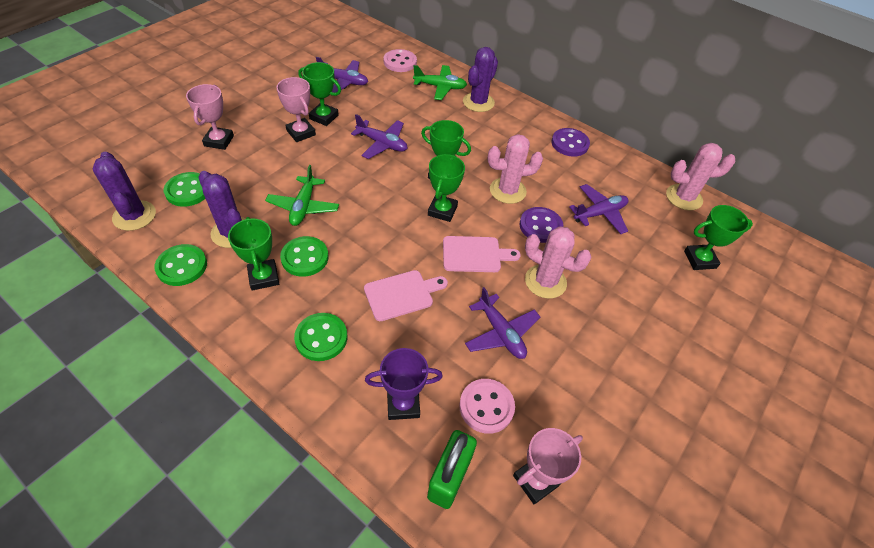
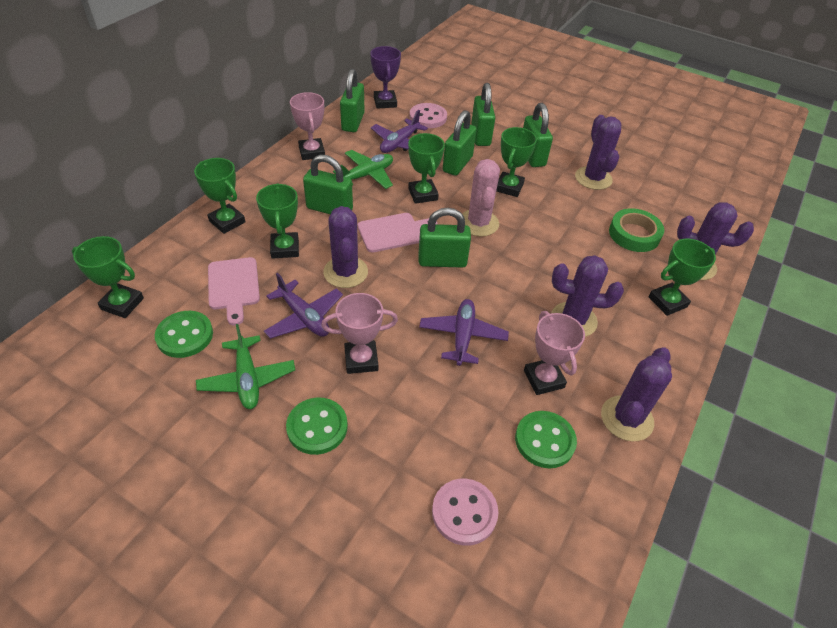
green button: 4 -> 3
green padlock: 1 -> 6
green tape: 0 -> 1
green trophy: 5 -> 6
pink cactus: 3 -> 1
purple button: 2 -> 0
purple cactus: 3 -> 5
purple plane: 4 -> 3

